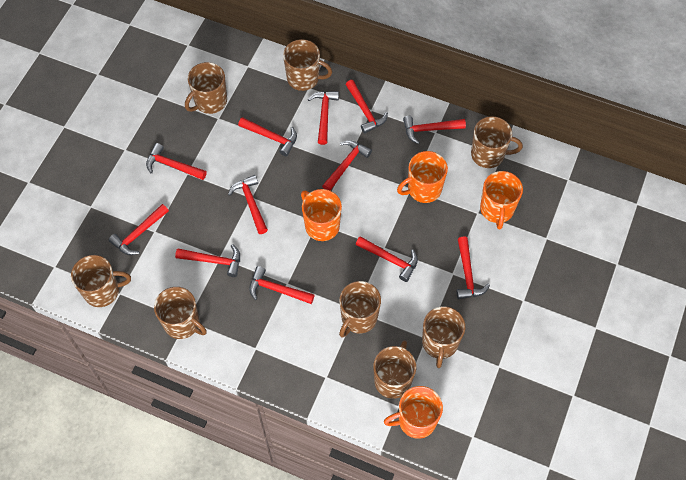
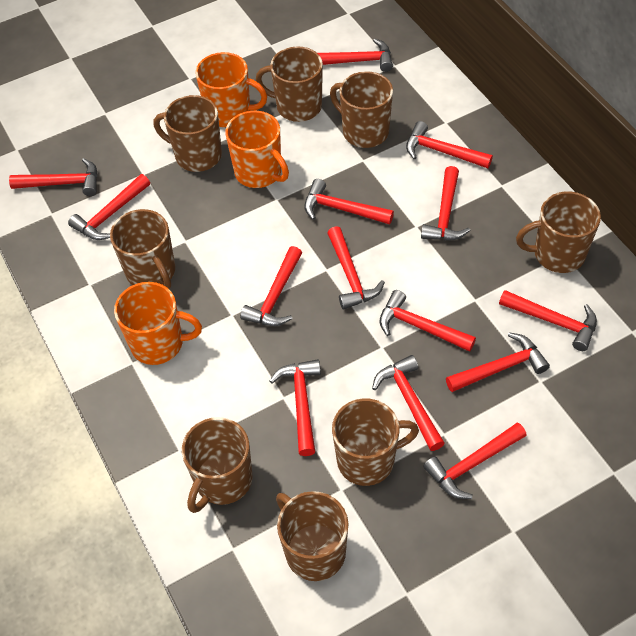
orange mug: 4 -> 3
red hammer: 12 -> 14

